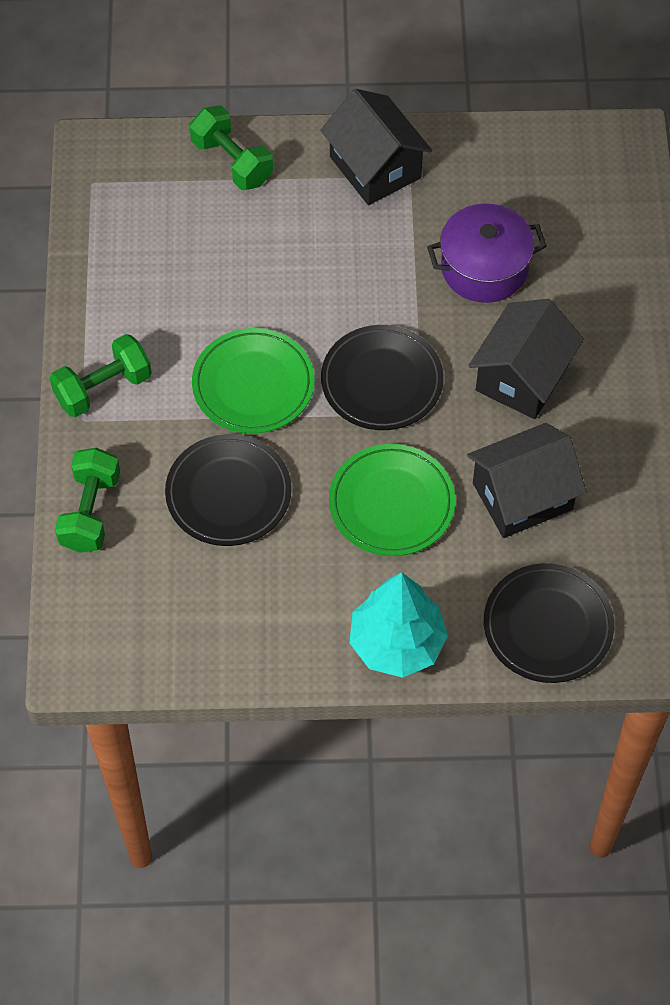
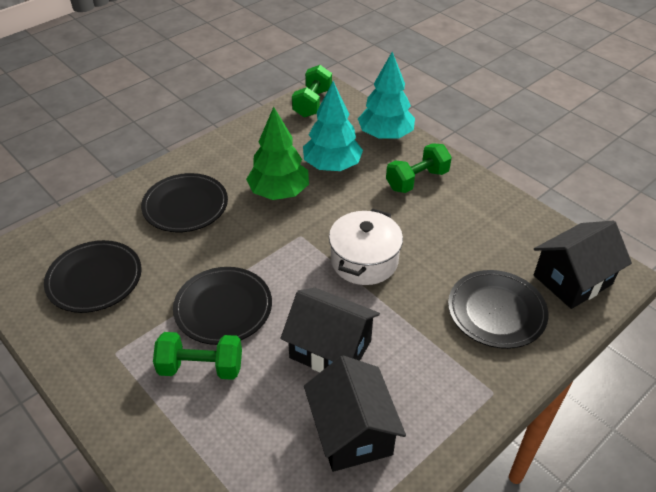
black plate: 3 -> 4
green plate: 2 -> 0
green tree: 0 -> 1
purple pot: 1 -> 0
turquoise tree: 1 -> 2
white pot: 0 -> 1

